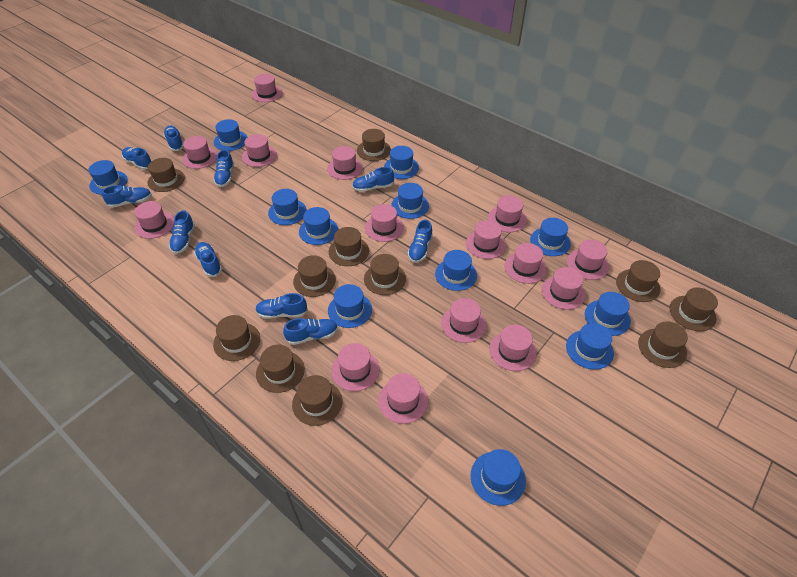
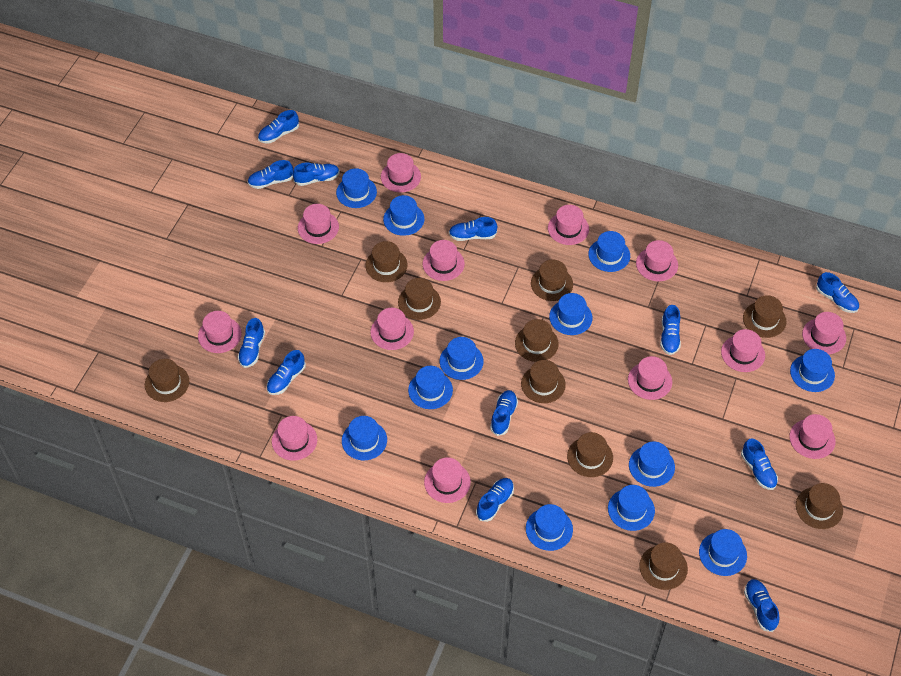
blue shoe: 10 -> 12
brown hat: 11 -> 10
pink hat: 15 -> 13

